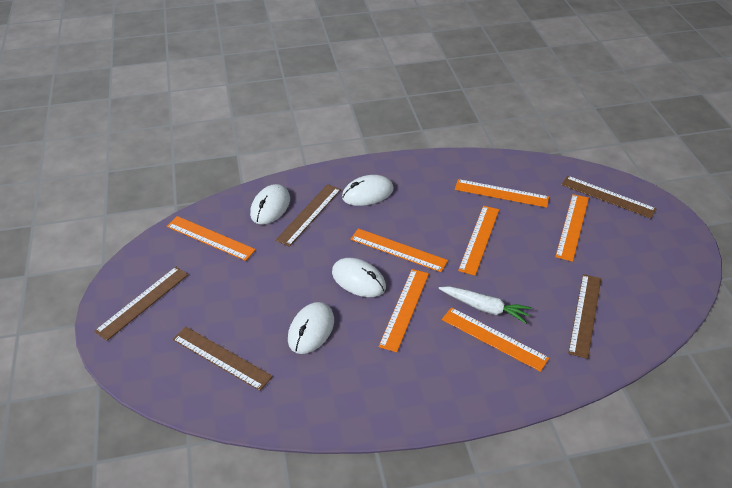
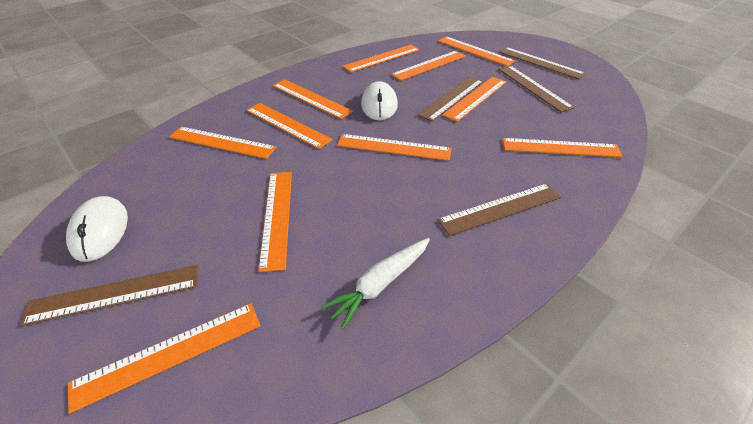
orange ruler: 7 -> 11
white mouse: 4 -> 2

